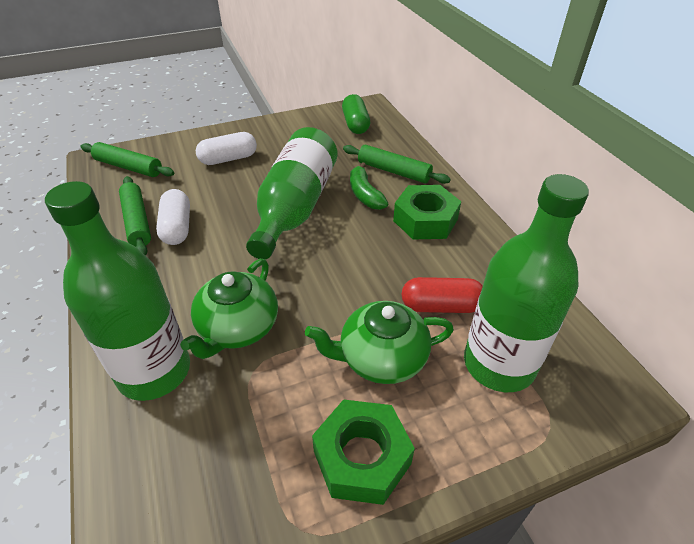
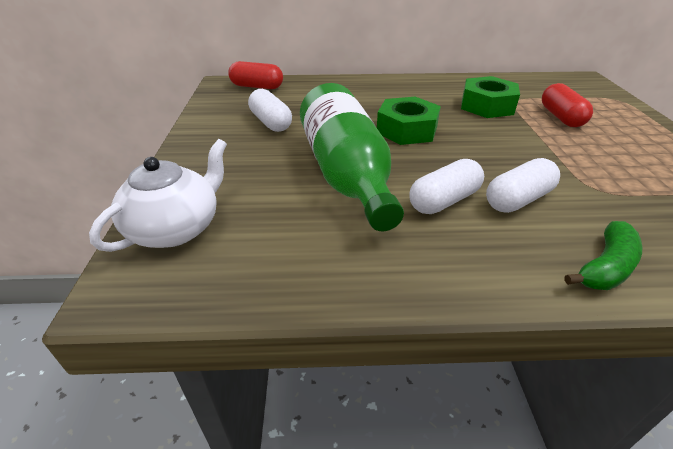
green bottle: 3 -> 1
green capsule: 1 -> 0
green rolling pin: 3 -> 0
green teapot: 2 -> 0
red capsule: 1 -> 2
white capsule: 2 -> 3
white teapot: 0 -> 1

